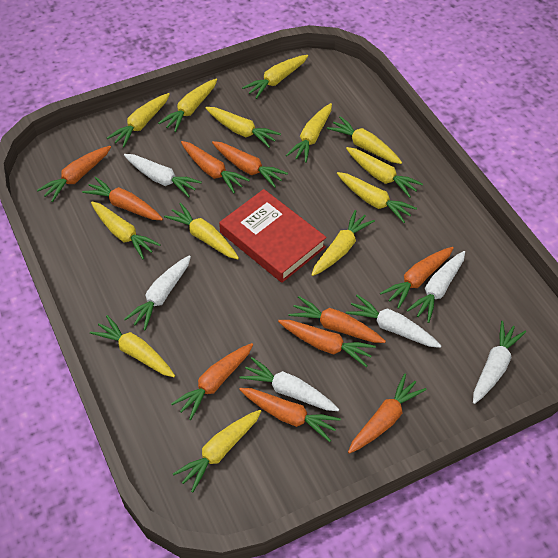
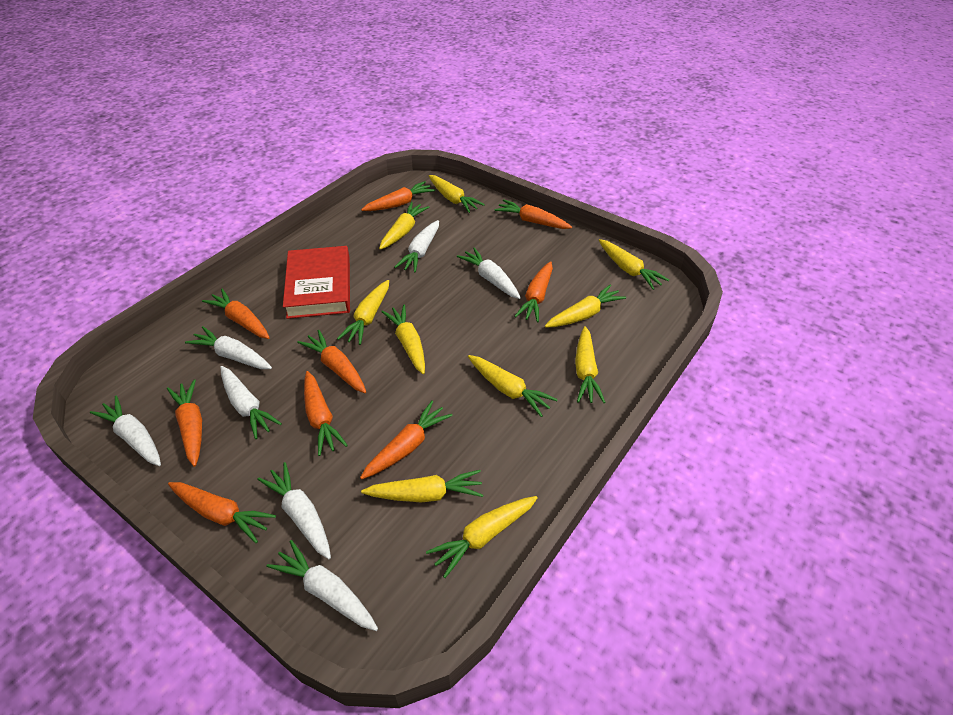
orange carrot: 10 -> 9
white carrot: 6 -> 7
yellow carrot: 13 -> 10

